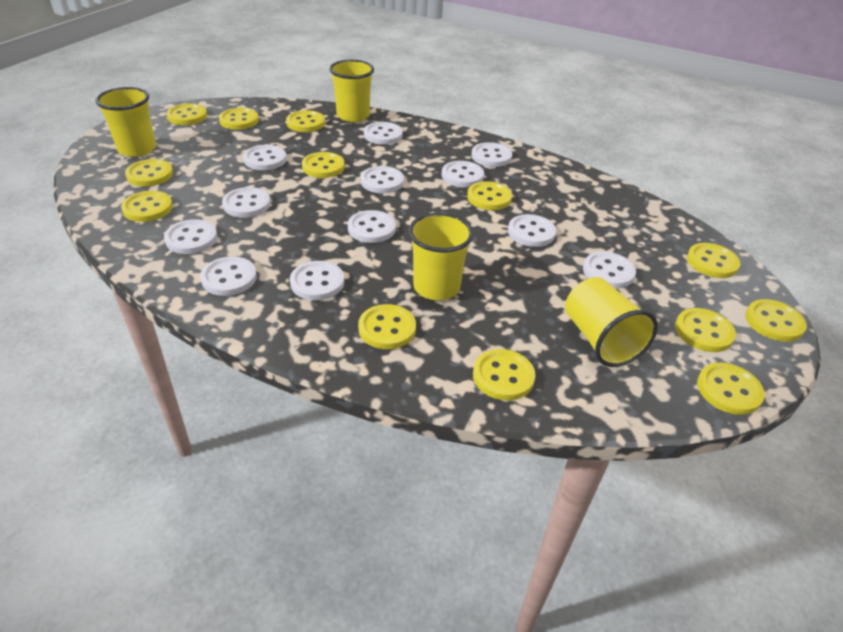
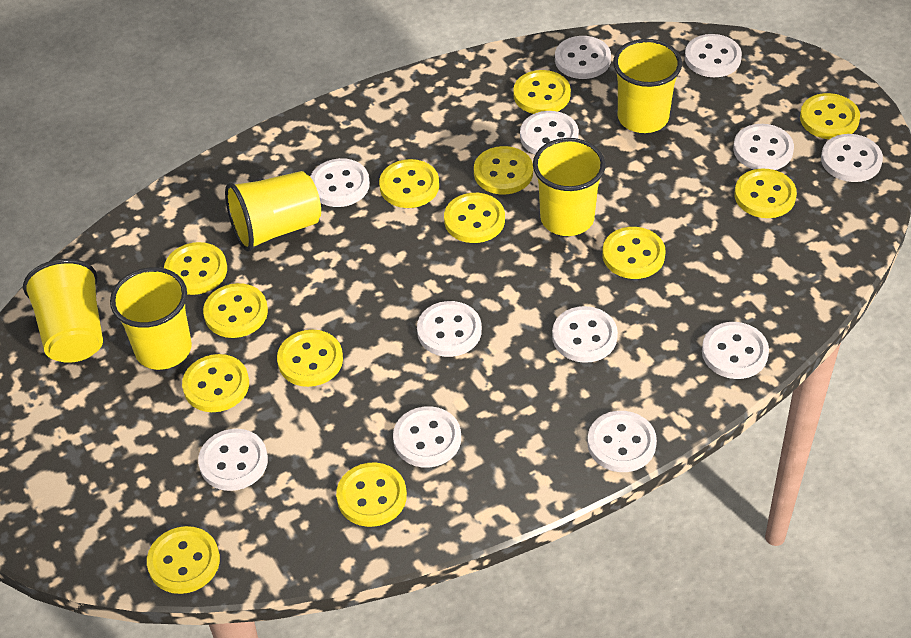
yellow cup: 4 -> 5

